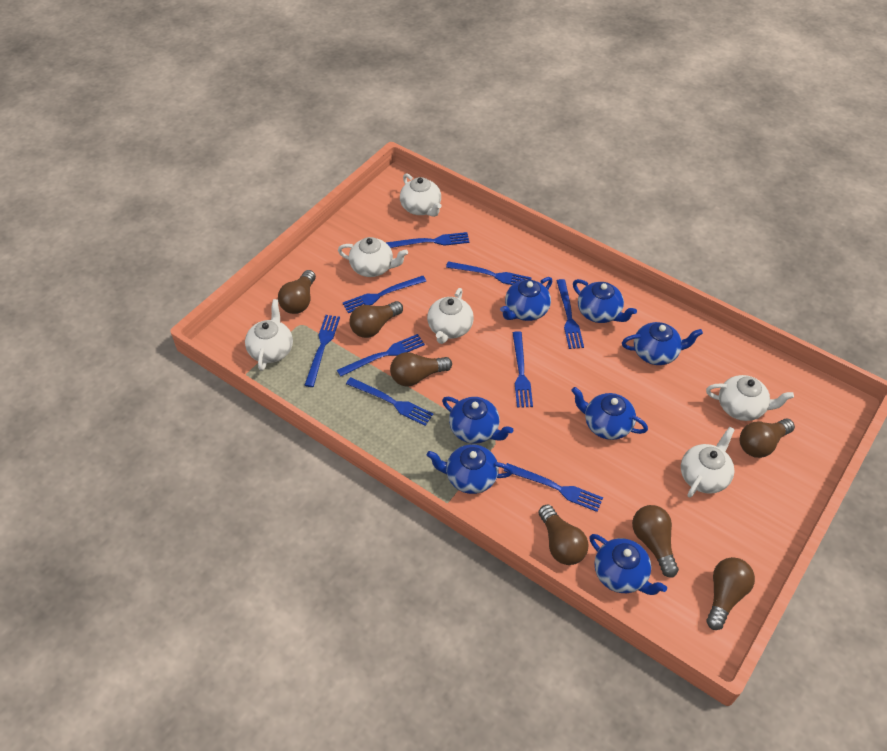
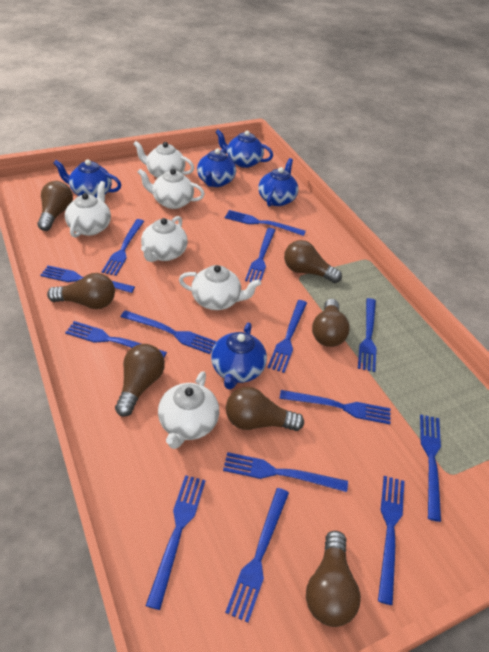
blue fork: 9 -> 14
blue teapot: 7 -> 5

